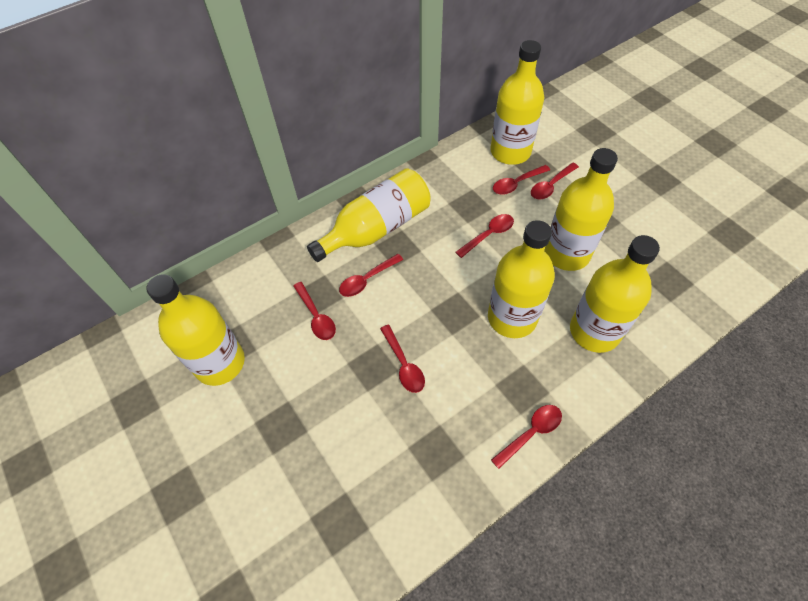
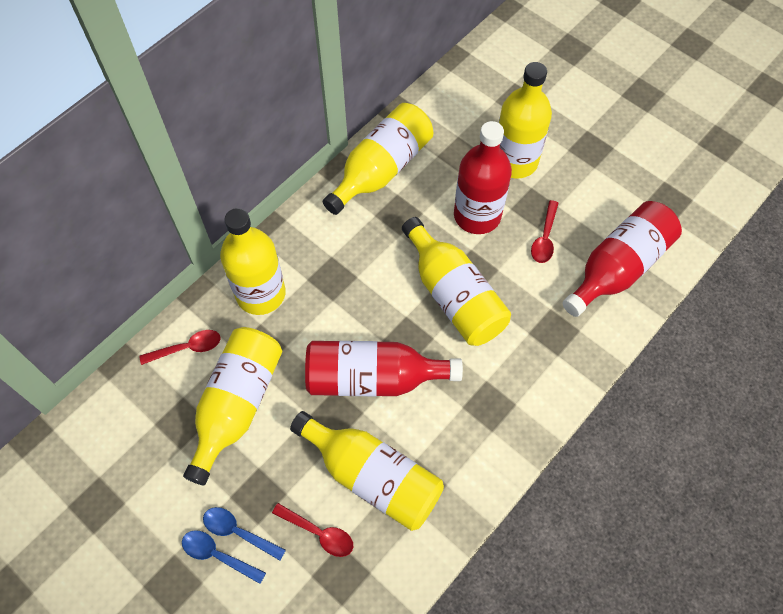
blue spoon: 0 -> 2
red bottle: 0 -> 3
red spoon: 7 -> 3

